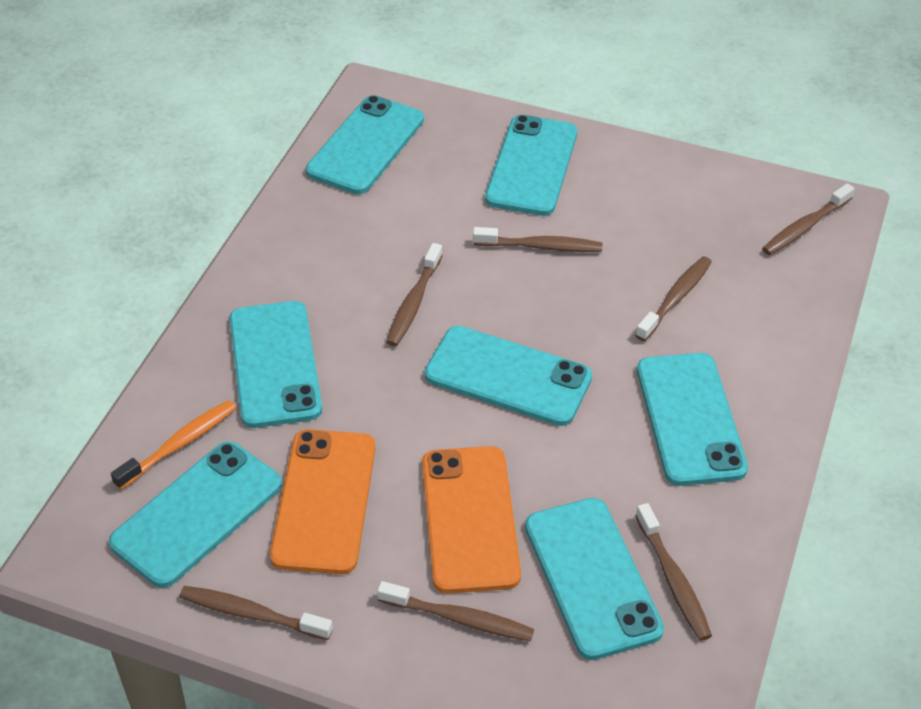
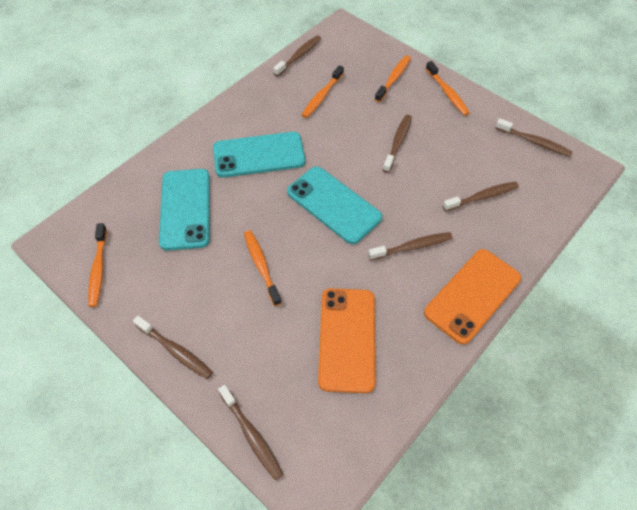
orange toothbrush: 1 -> 5
turquoise phone: 7 -> 3

